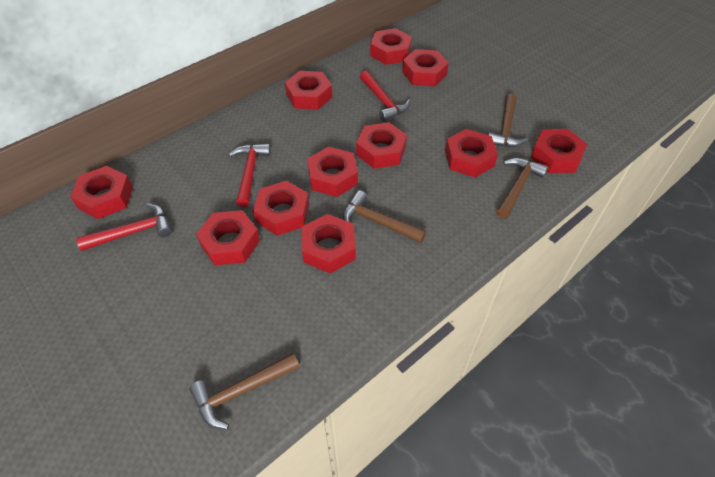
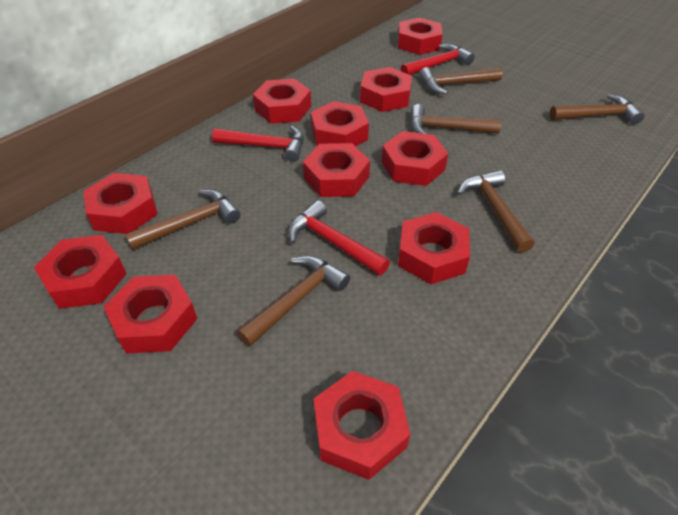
brown hammer: 4 -> 6

